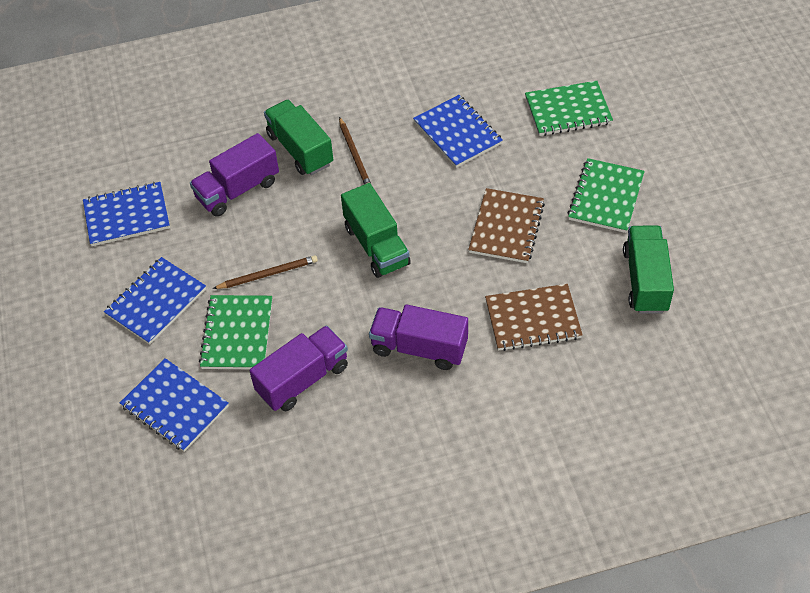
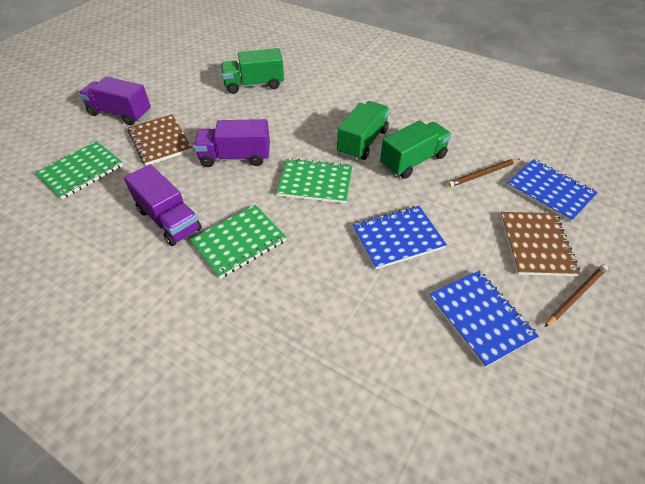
blue notebook: 4 -> 3

